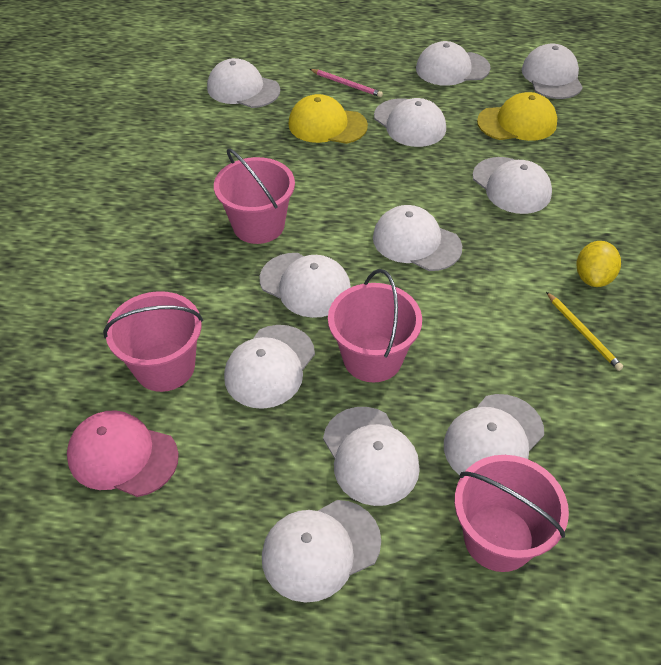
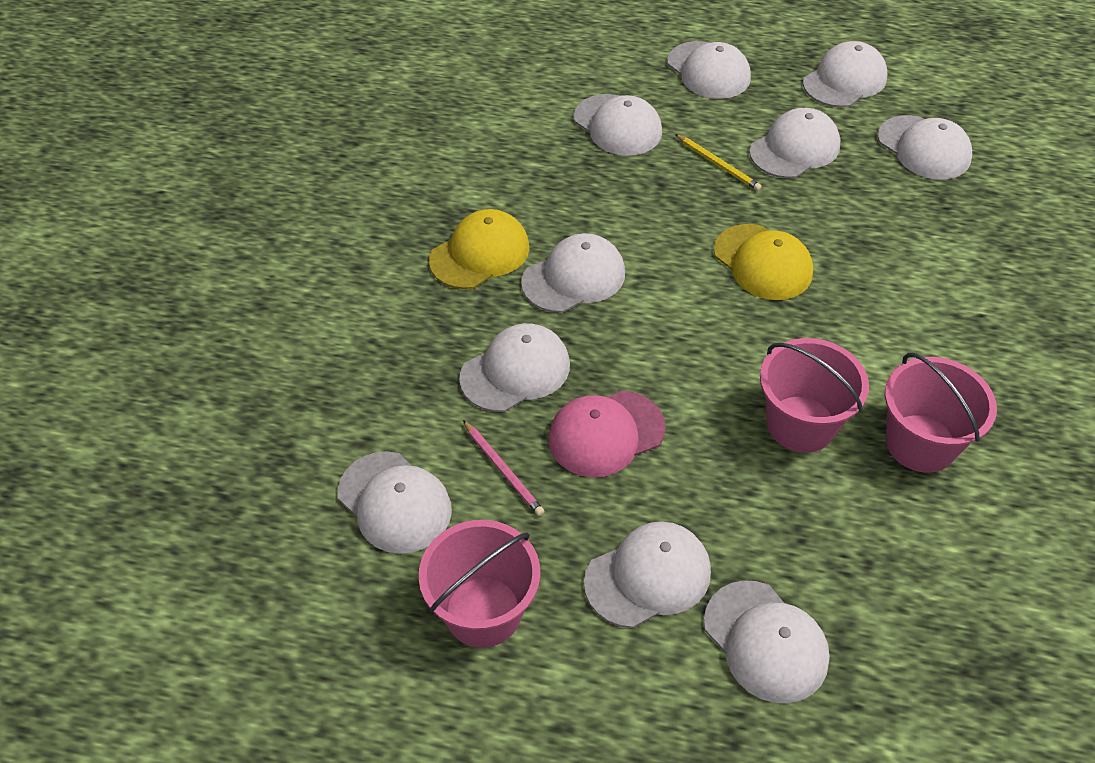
pink bucket: 4 -> 3
white cap: 11 -> 10
yellow lemon: 1 -> 0

